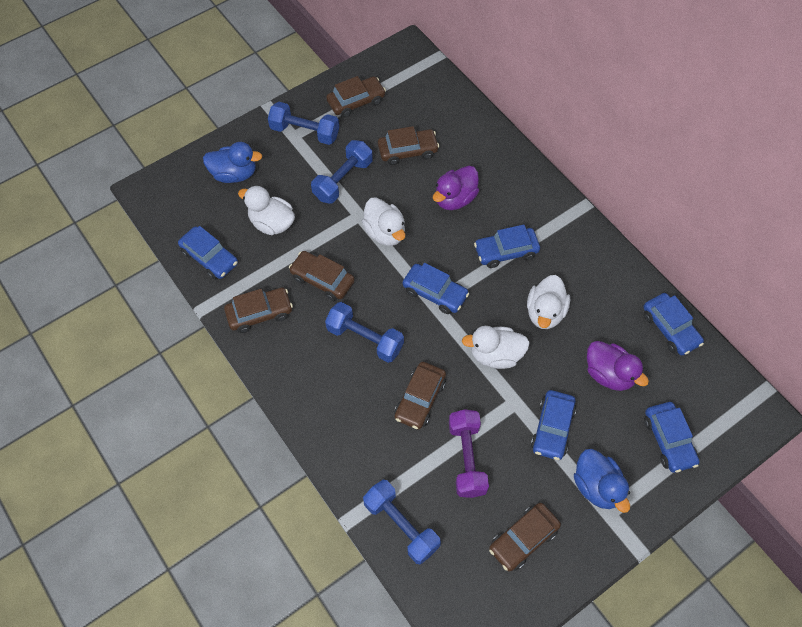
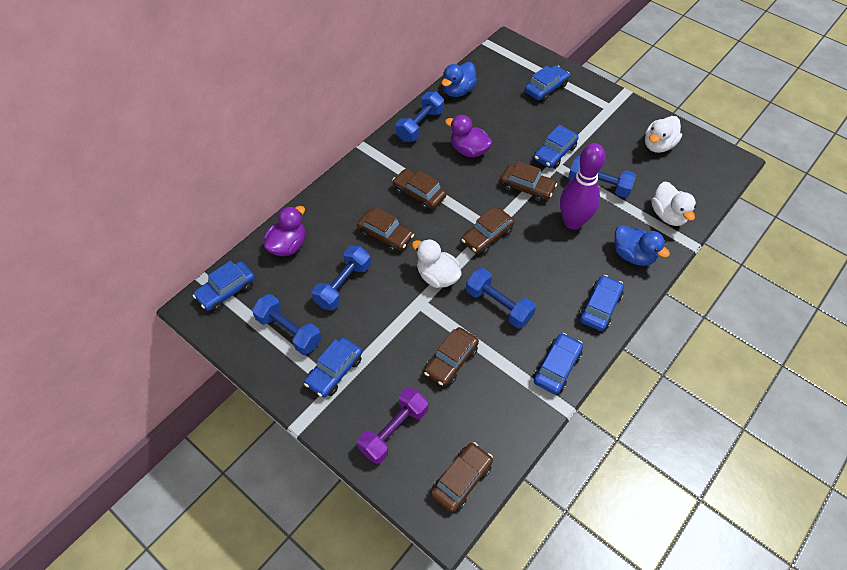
blue dumbbell: 4 -> 5
purple bowling pin: 0 -> 1
white duck: 4 -> 3

